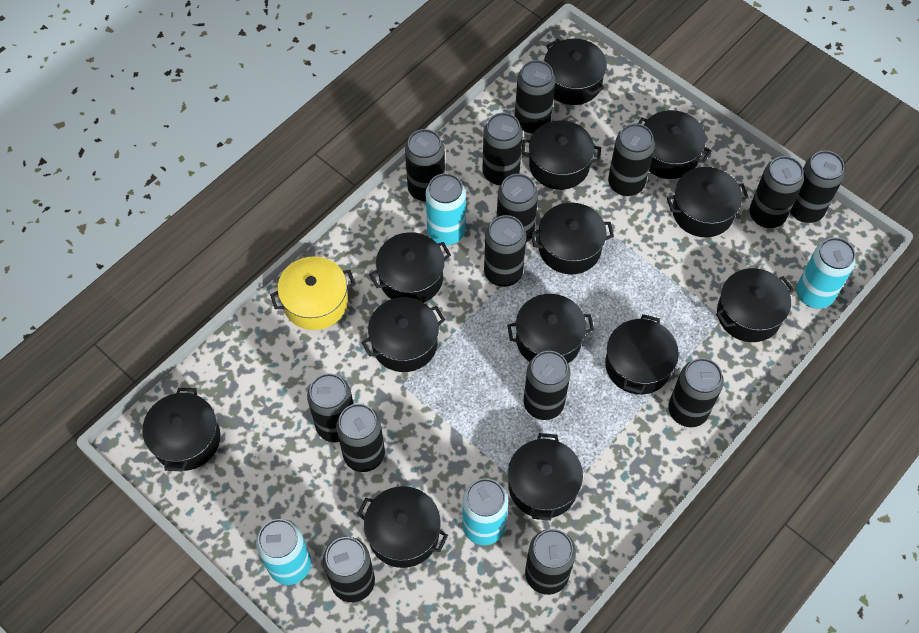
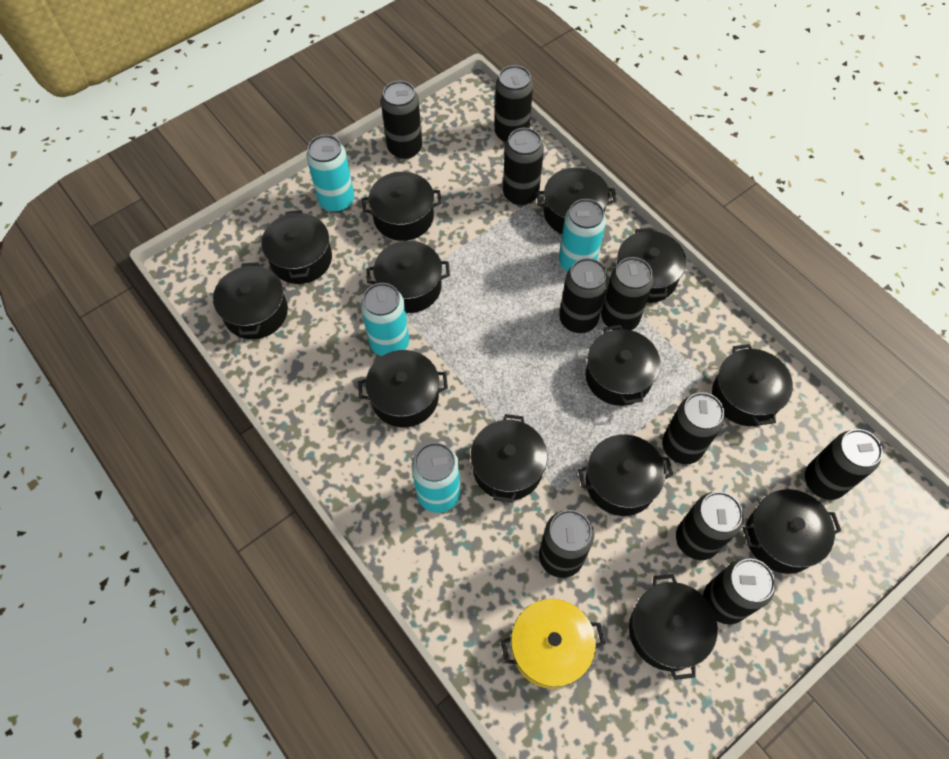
black can: 14 -> 10

